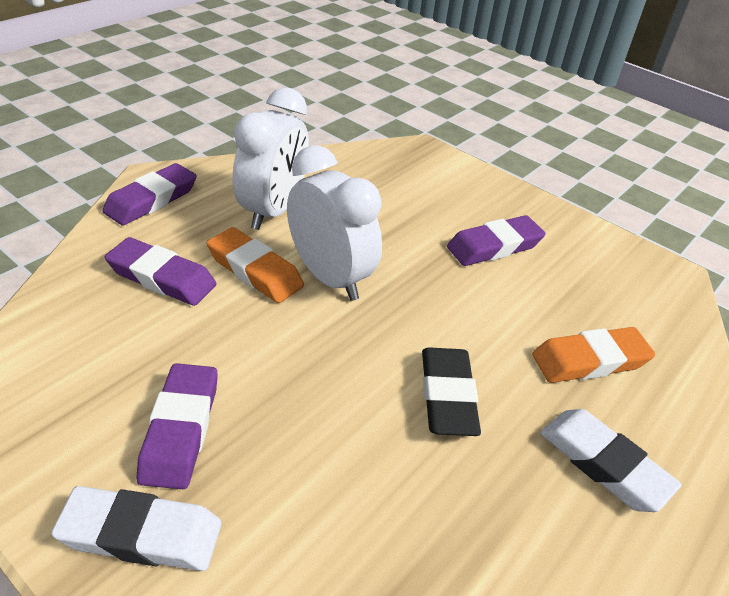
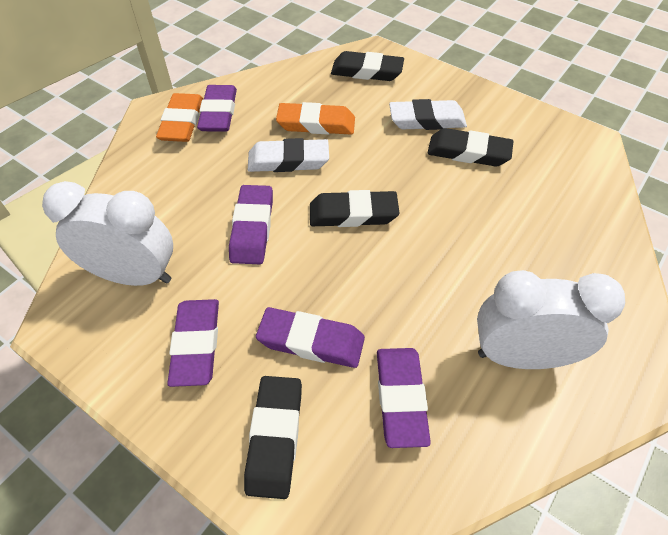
black eraser: 1 -> 4
purple eraser: 4 -> 5

